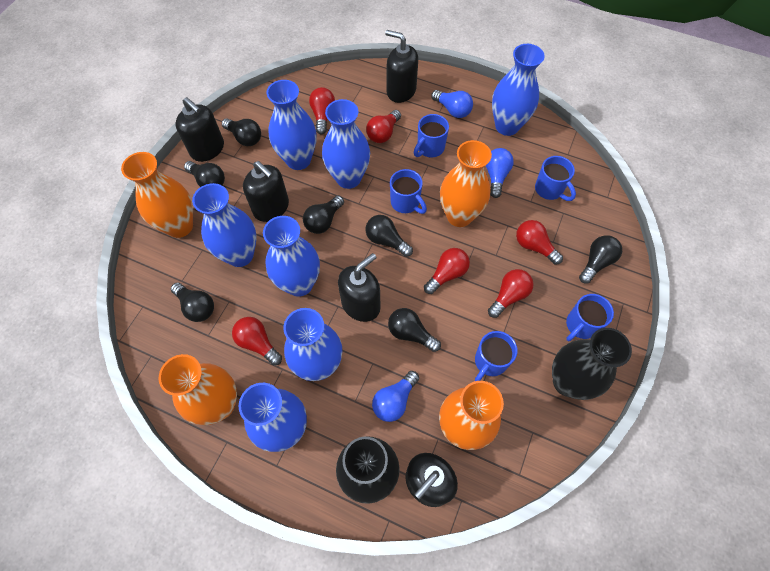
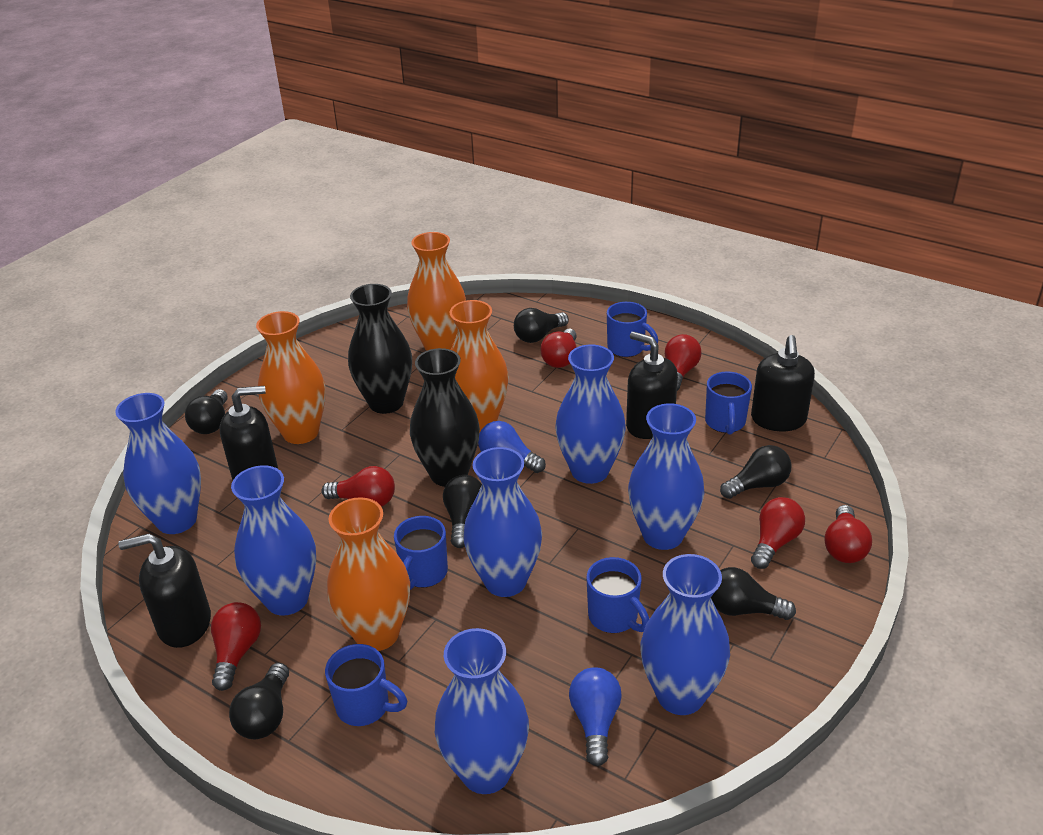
black light bulb: 7 -> 6
black soap dispenser: 5 -> 4
blue light bulb: 3 -> 2

